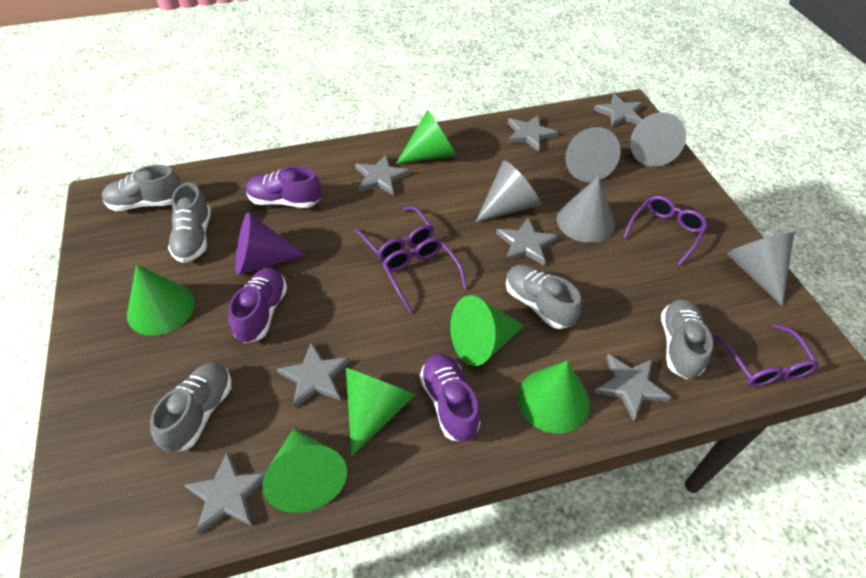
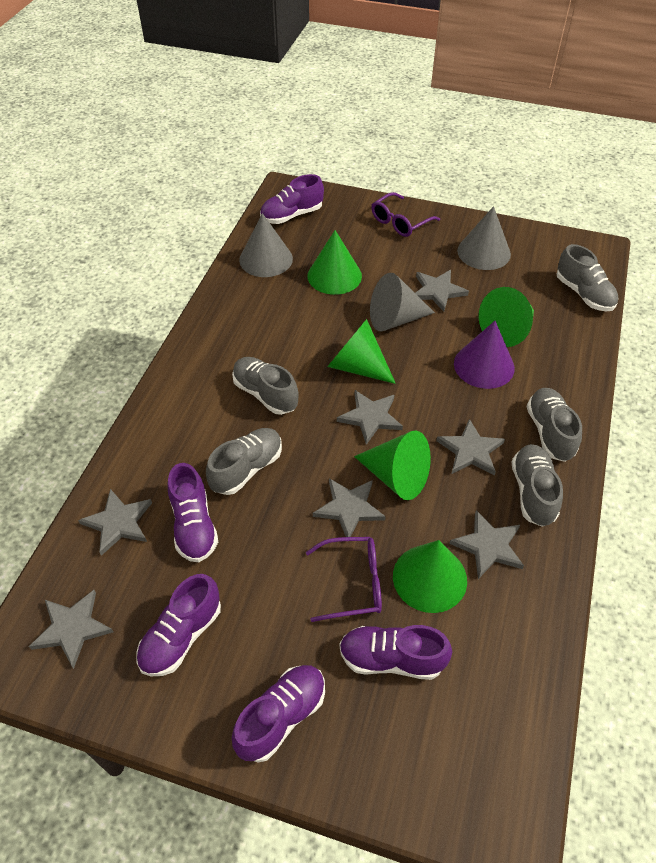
green cone: 6 -> 5
grey cone: 5 -> 3
purple glasses: 4 -> 2
purple shoe: 3 -> 5

